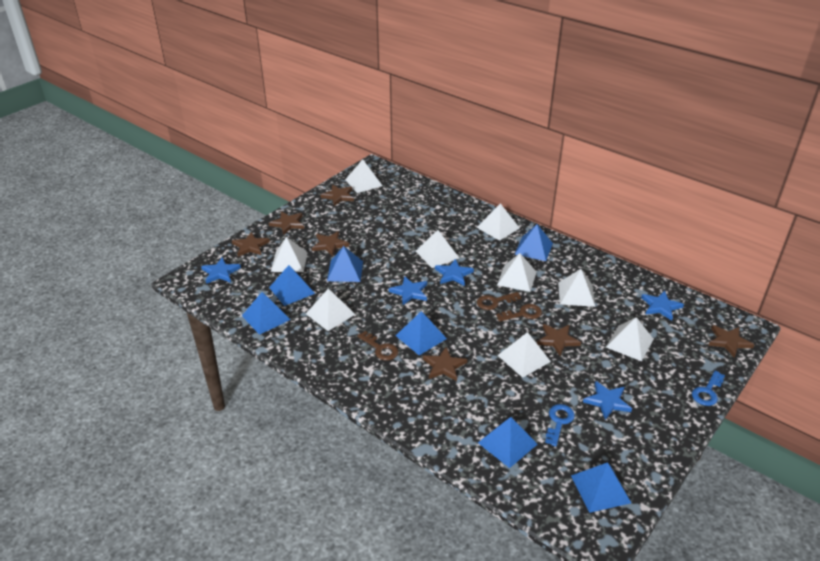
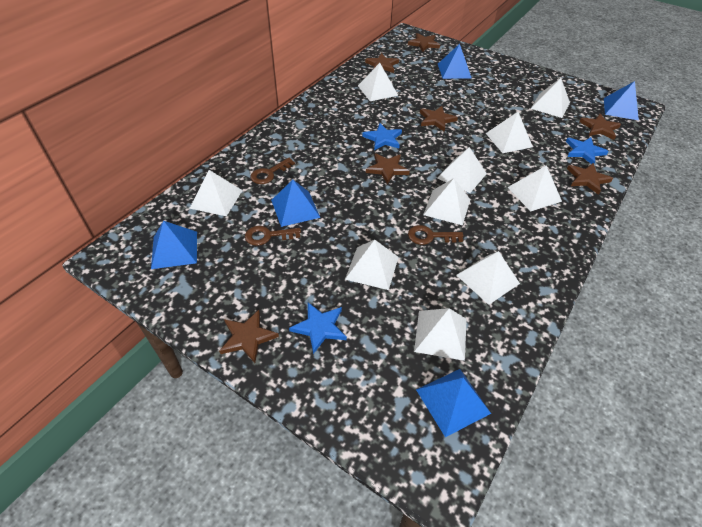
blue key: 2 -> 0
blue pyramid: 7 -> 5
blue star: 5 -> 3
white pyramid: 9 -> 10

